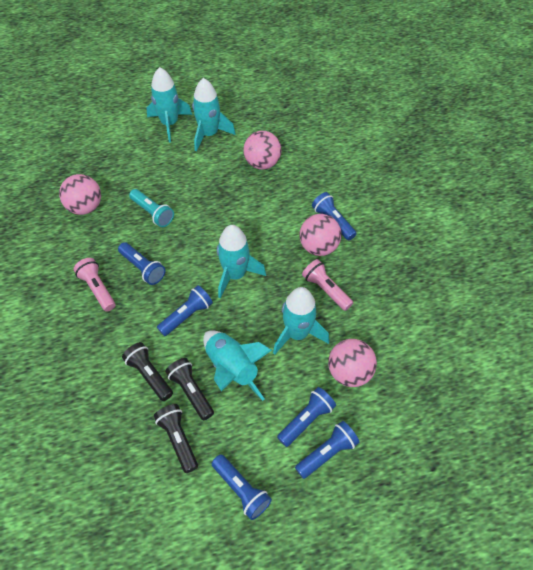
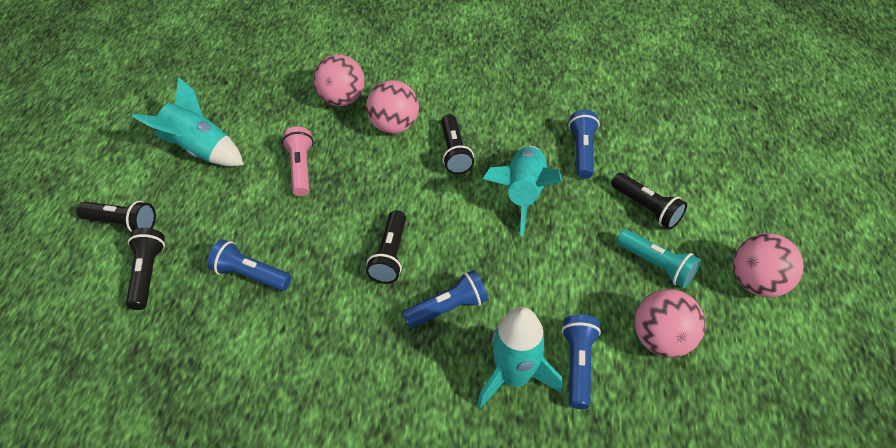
black flashlight: 3 -> 5
blue flashlight: 6 -> 4
pink flashlight: 2 -> 1
turquoise rocket: 5 -> 3

